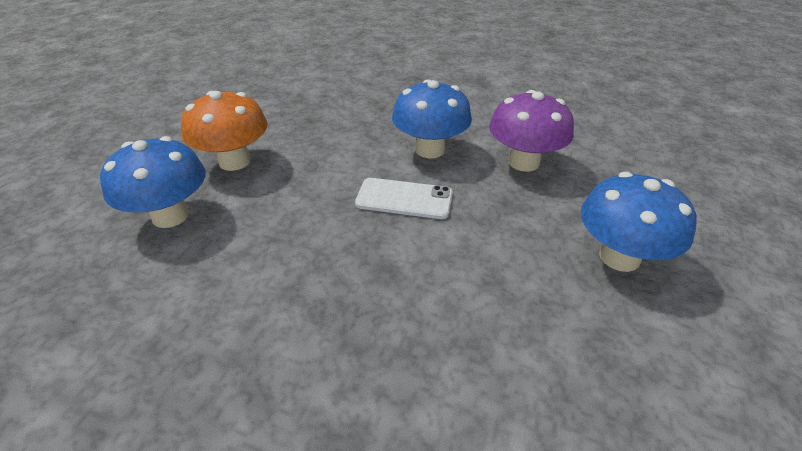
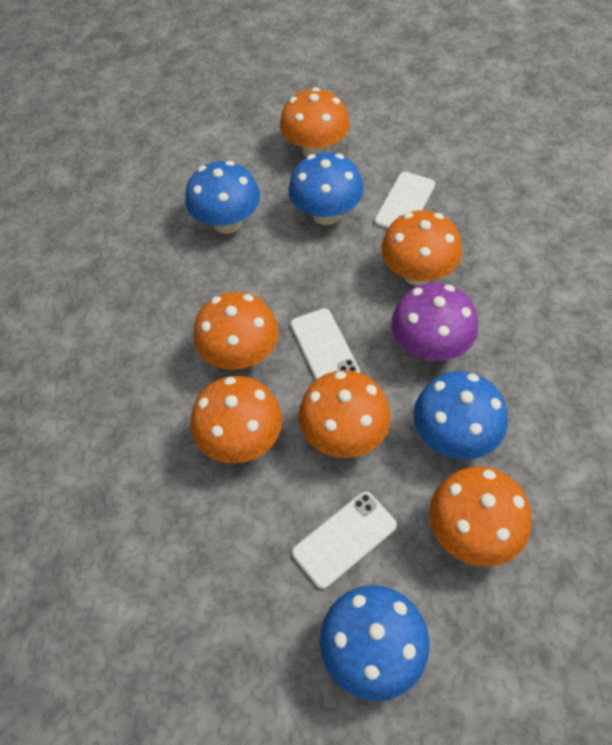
blue mushroom: 3 -> 4
orange mushroom: 1 -> 6
white phone: 1 -> 3

